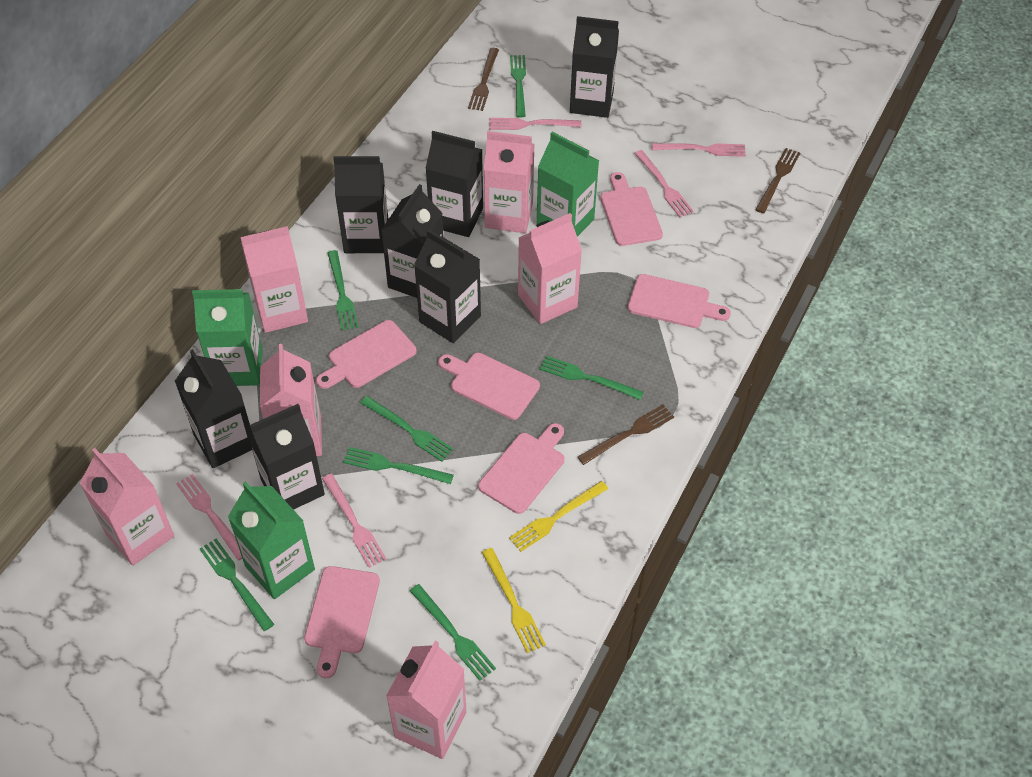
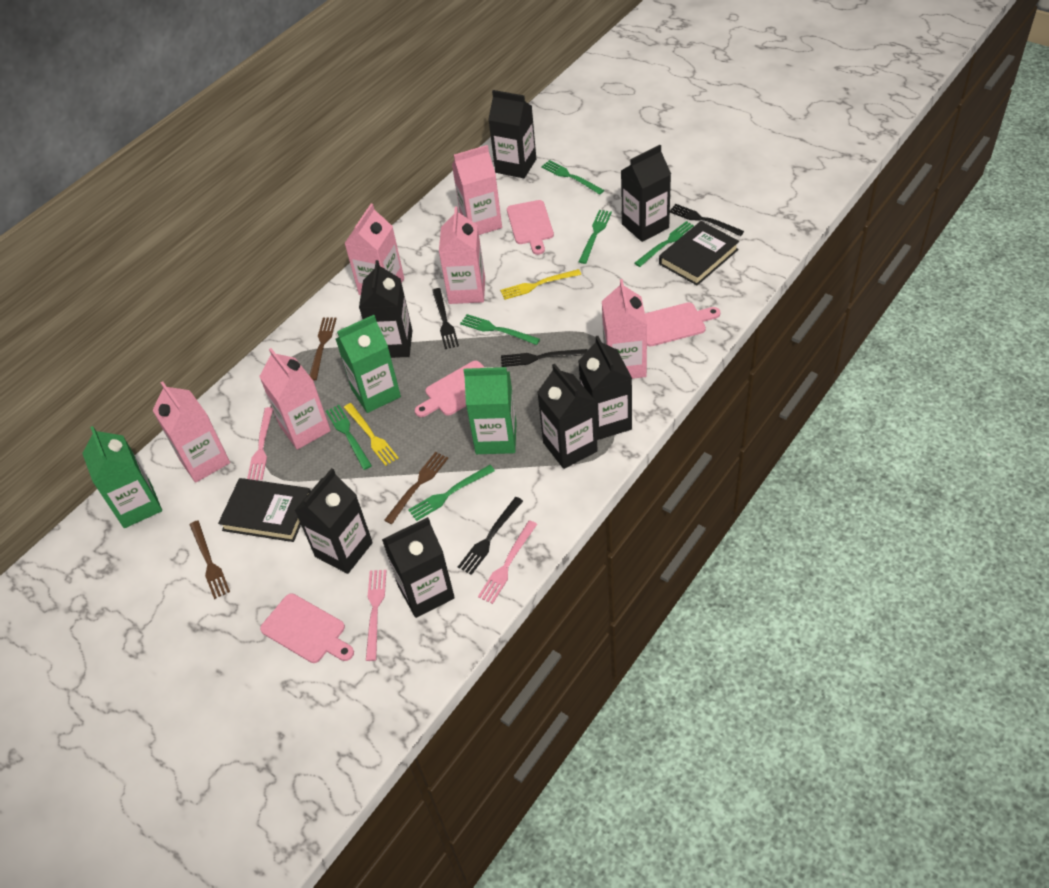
black book: 0 -> 2
black fork: 0 -> 4
green fork: 7 -> 6
pink cutting board: 6 -> 4
pink fork: 5 -> 3

